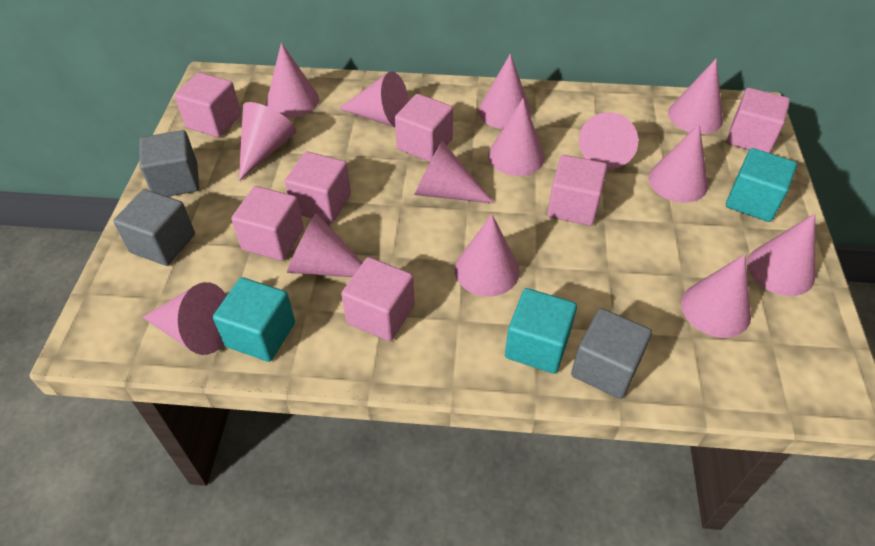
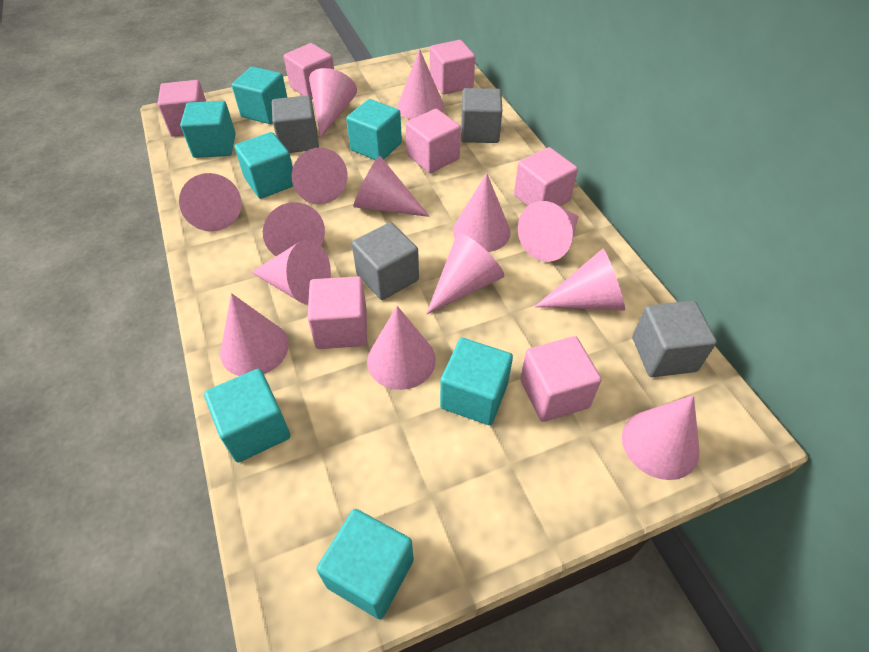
grey cube: 3 -> 4
turquoise cube: 3 -> 7

